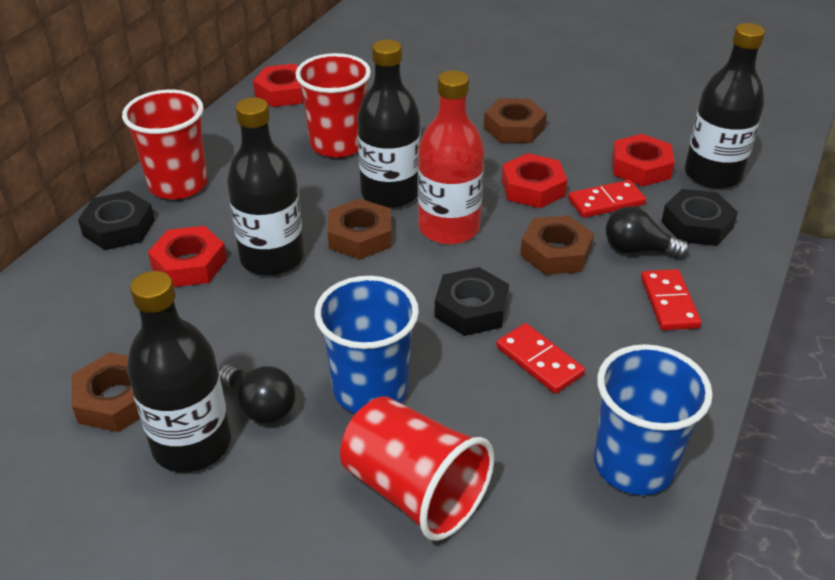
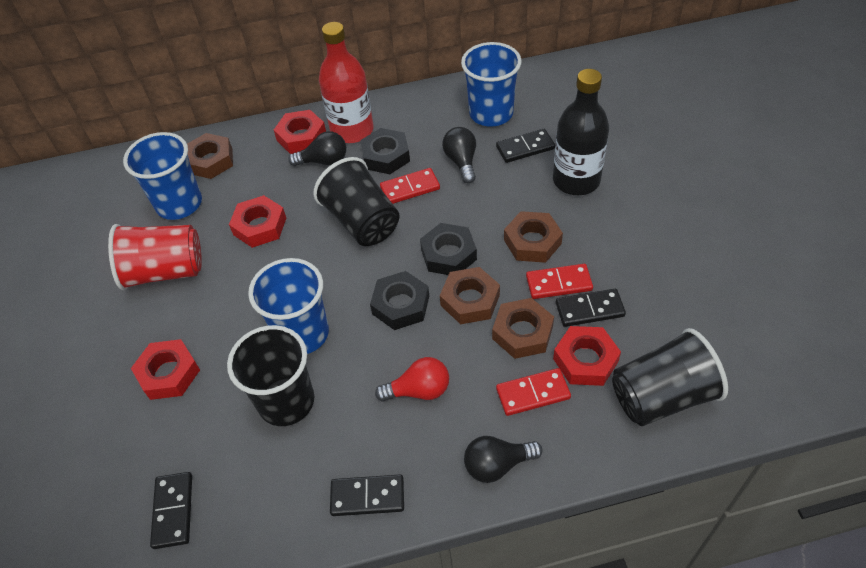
black bottle: 4 -> 1
black cup: 0 -> 3
black domino: 0 -> 4
black light bulb: 2 -> 3
blue cup: 2 -> 3
red cup: 3 -> 1
red light bulb: 0 -> 1

